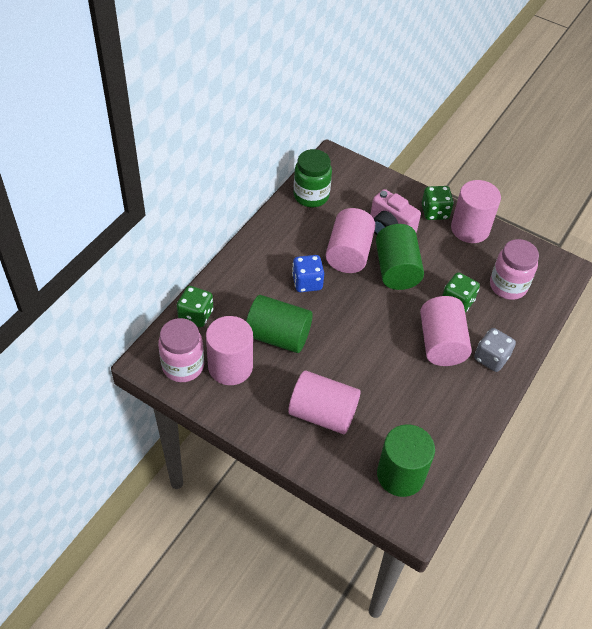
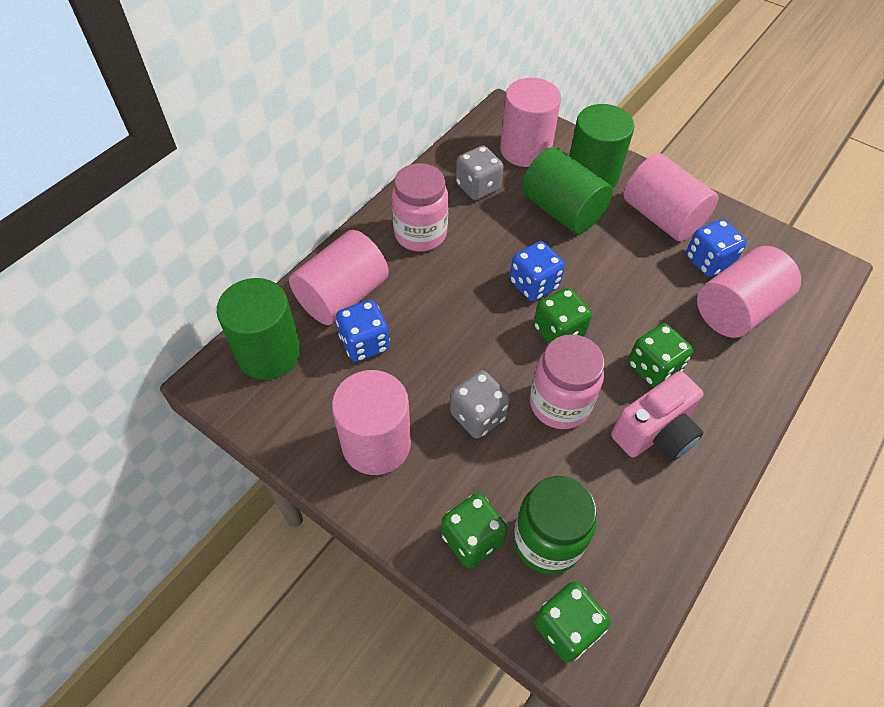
blue dice: 1 -> 3
green dice: 3 -> 4
grey dice: 1 -> 2

